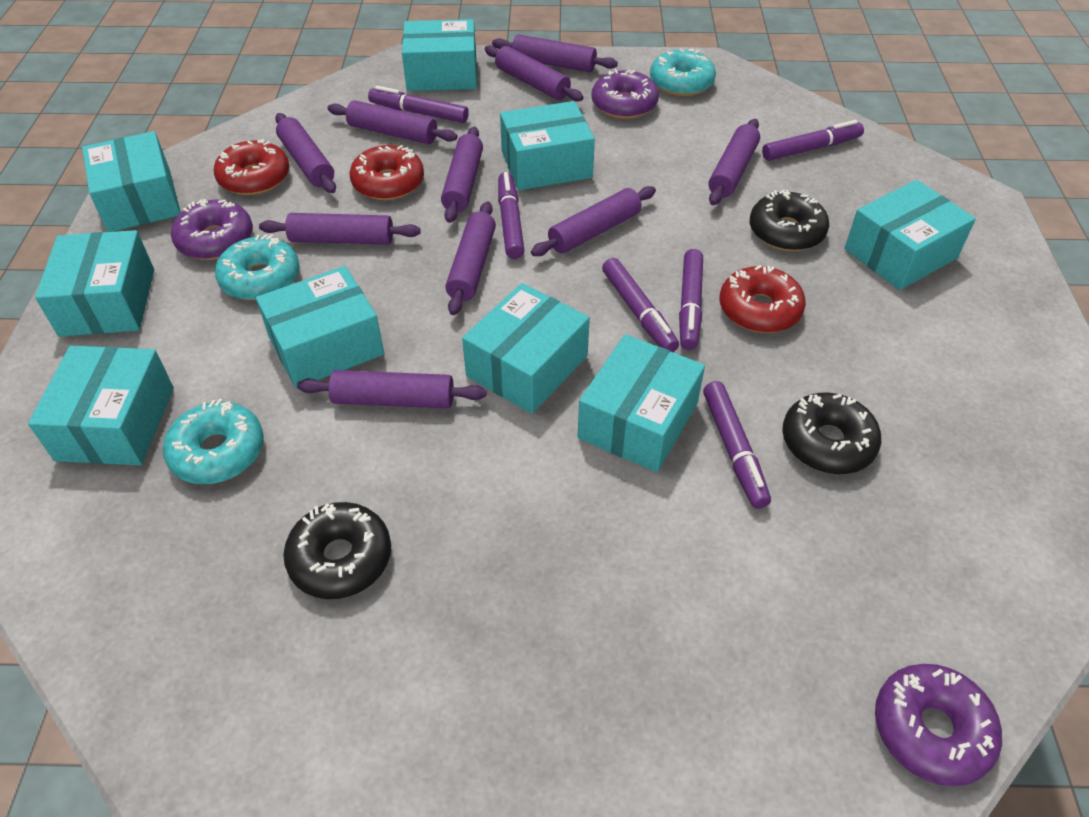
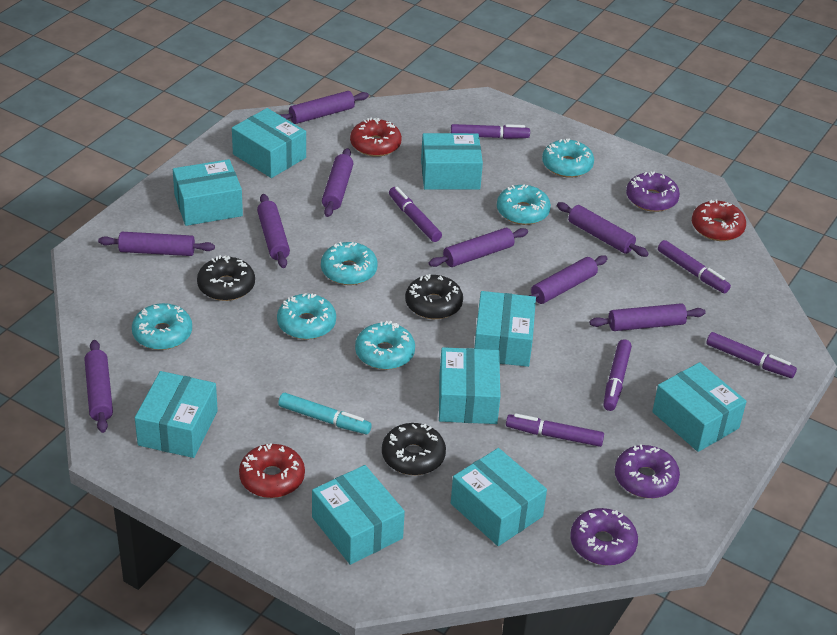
purple rolling pin: 10 -> 9
turquoise donut: 3 -> 6
turquoise marker: 0 -> 1

